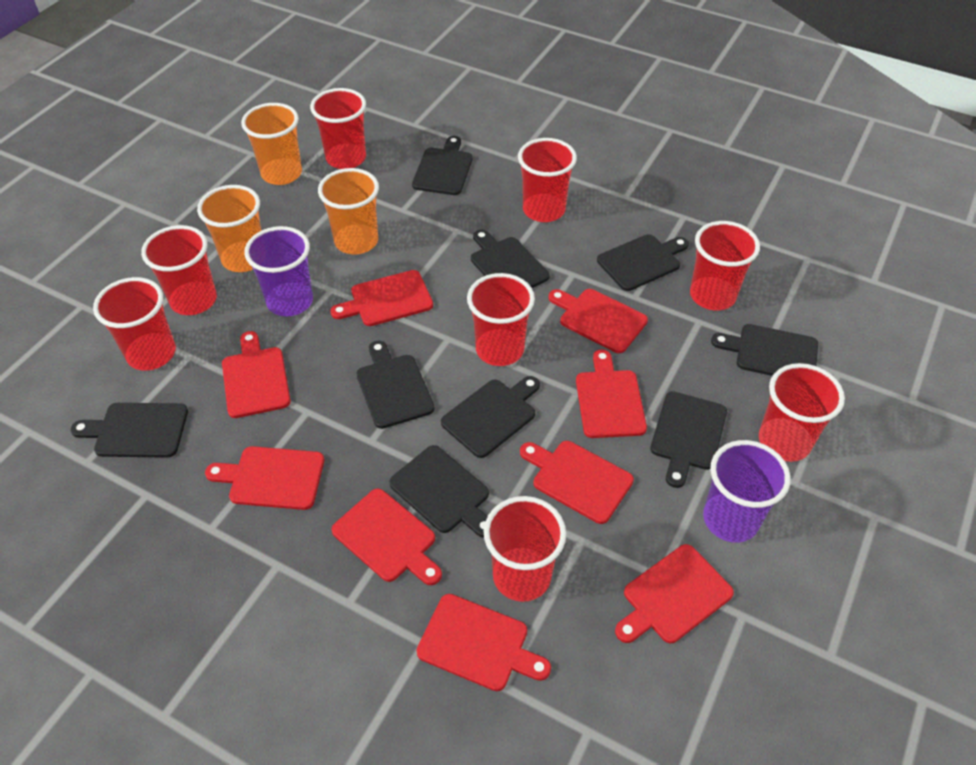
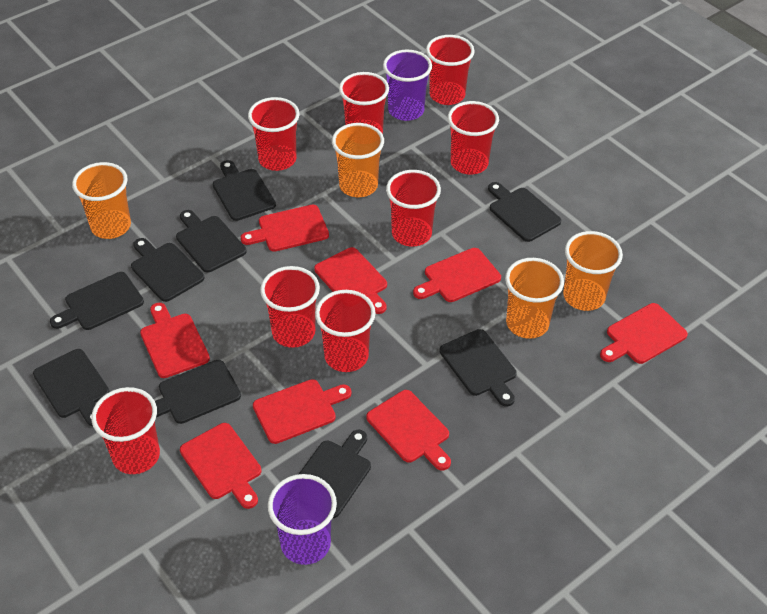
orange cup: 3 -> 4
red cutting board: 9 -> 8

